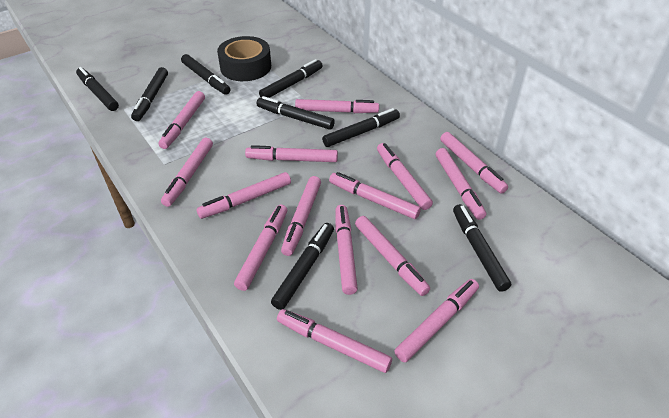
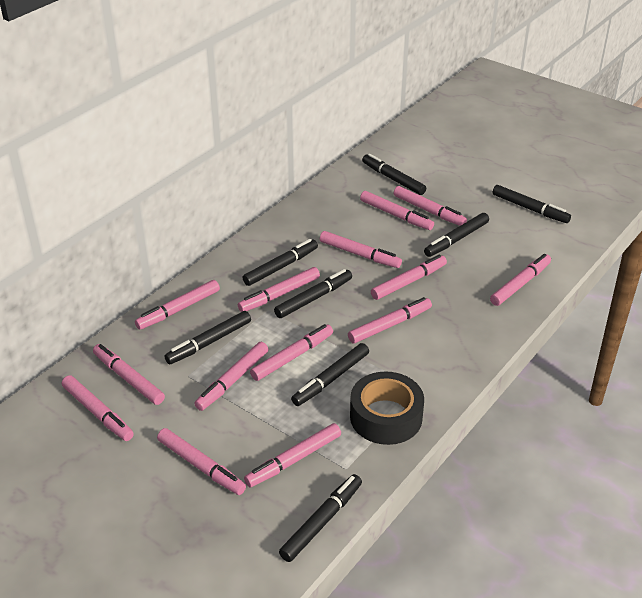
pink marker: 15 -> 14

